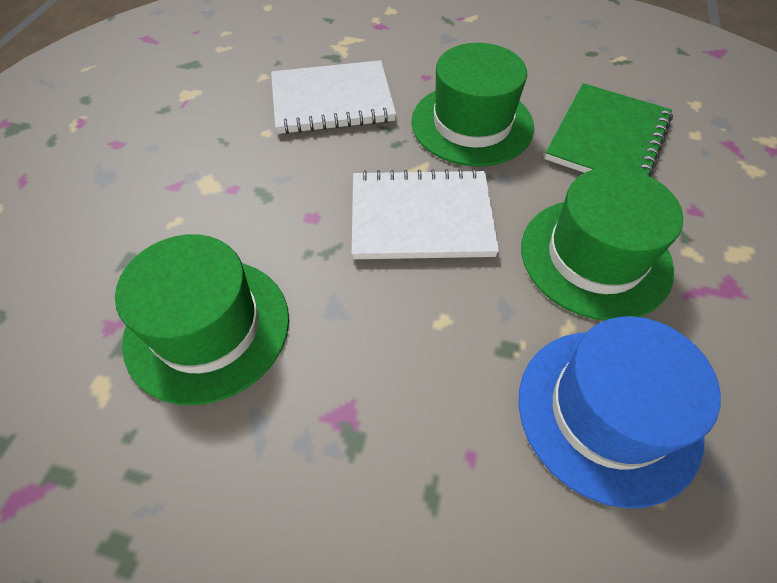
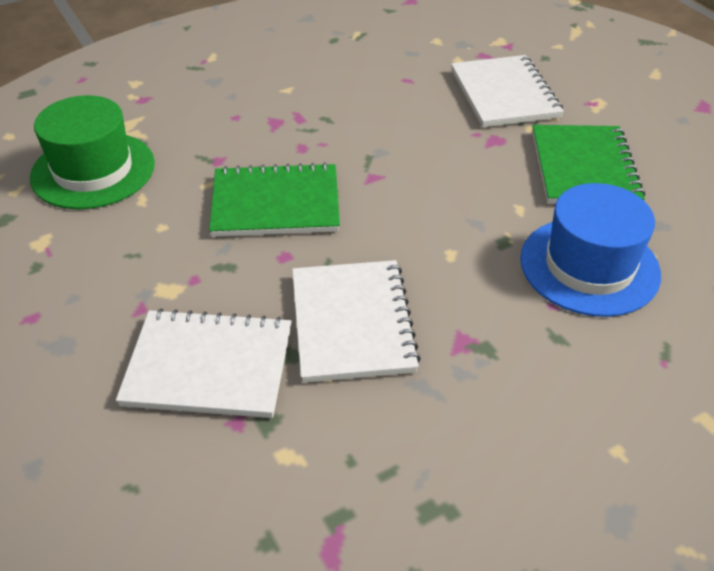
green hat: 3 -> 1
green notebook: 1 -> 2
white notebook: 2 -> 3

